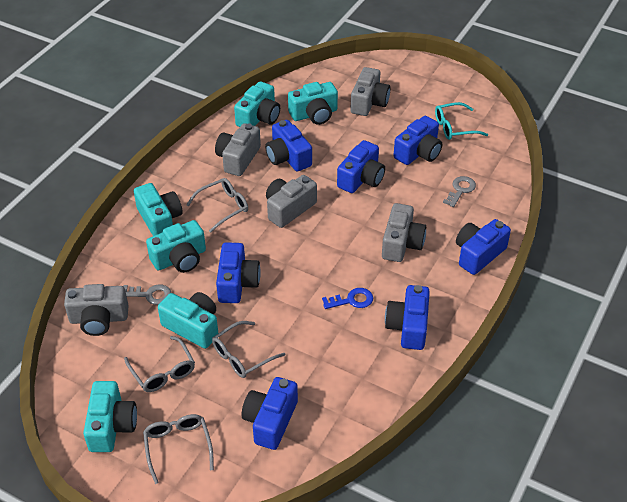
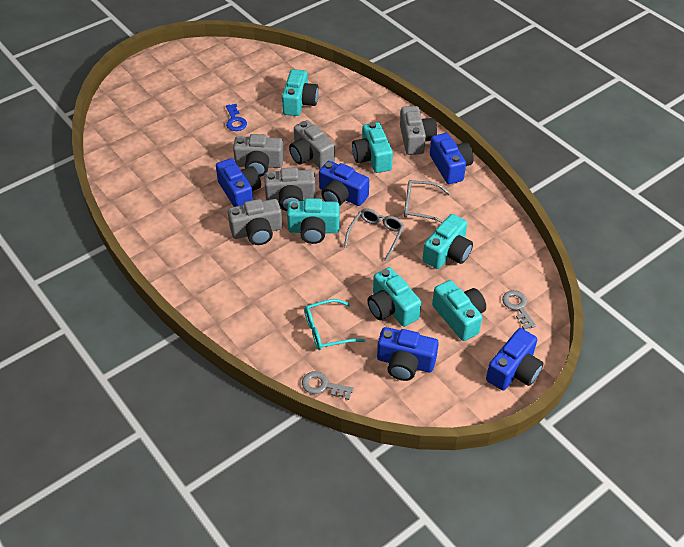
blue camera: 7 -> 5
grey glasses: 4 -> 2

